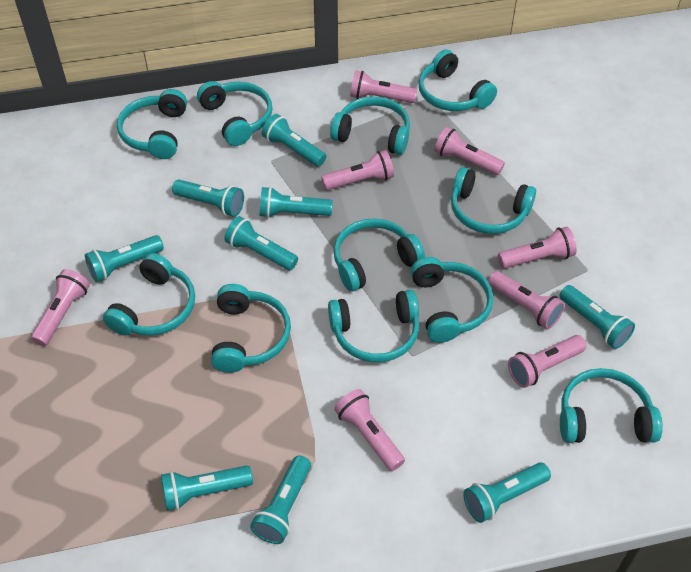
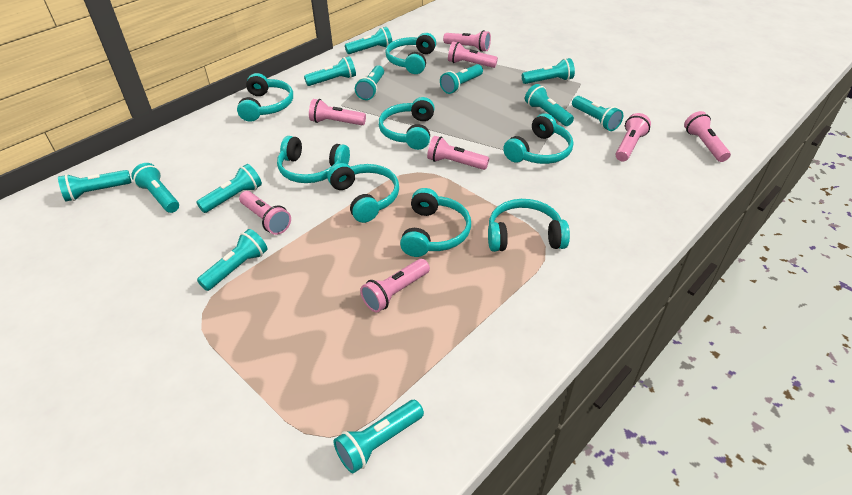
turquoise flashlight: 9 -> 12
turquoise headphones: 11 -> 8

